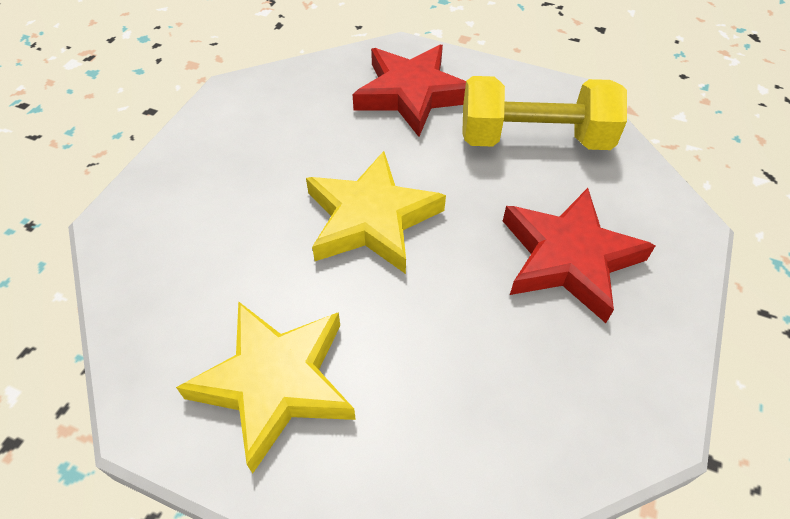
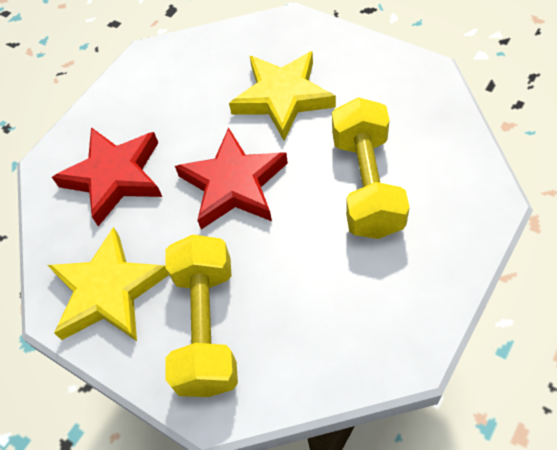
yellow dumbbell: 1 -> 2

